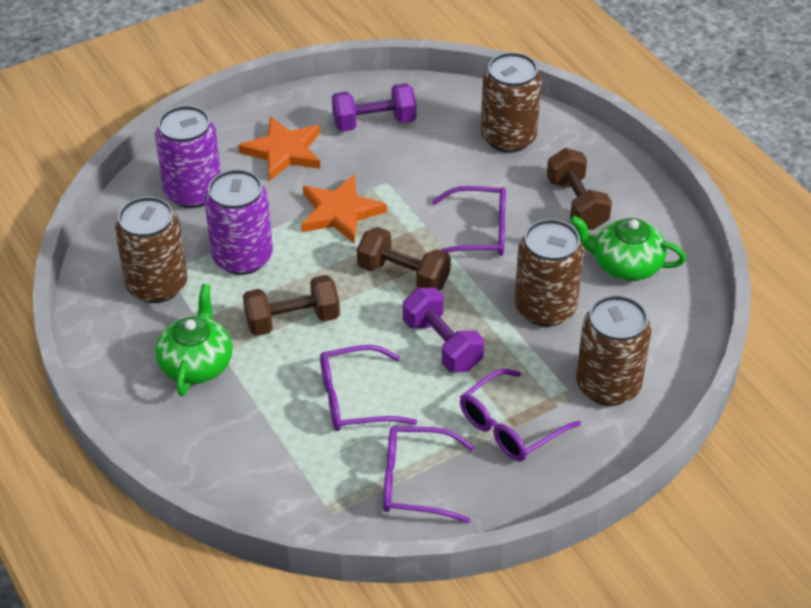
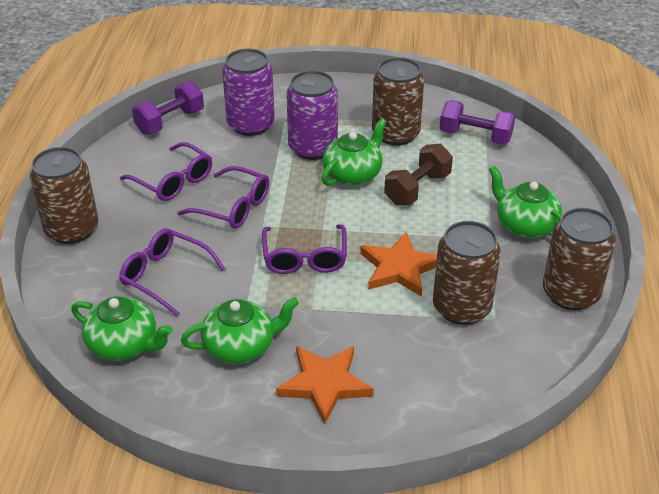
brown dumbbell: 3 -> 1
green teapot: 2 -> 4

